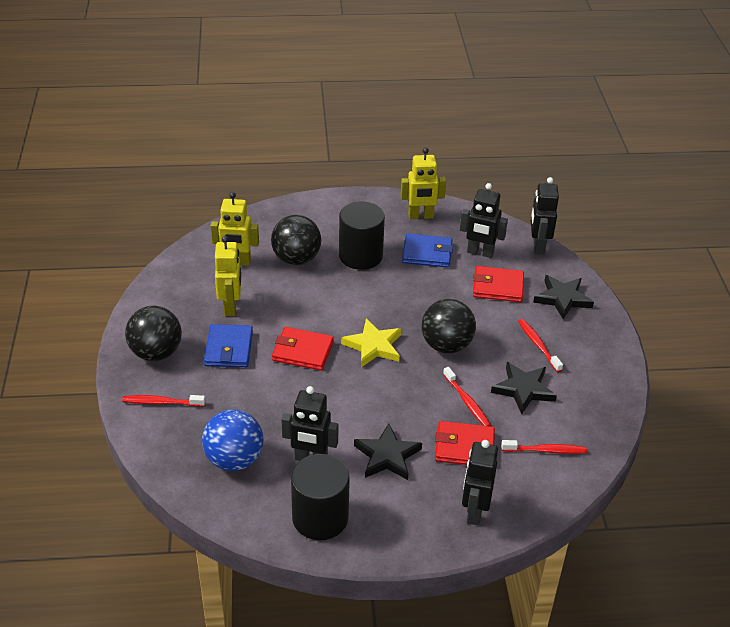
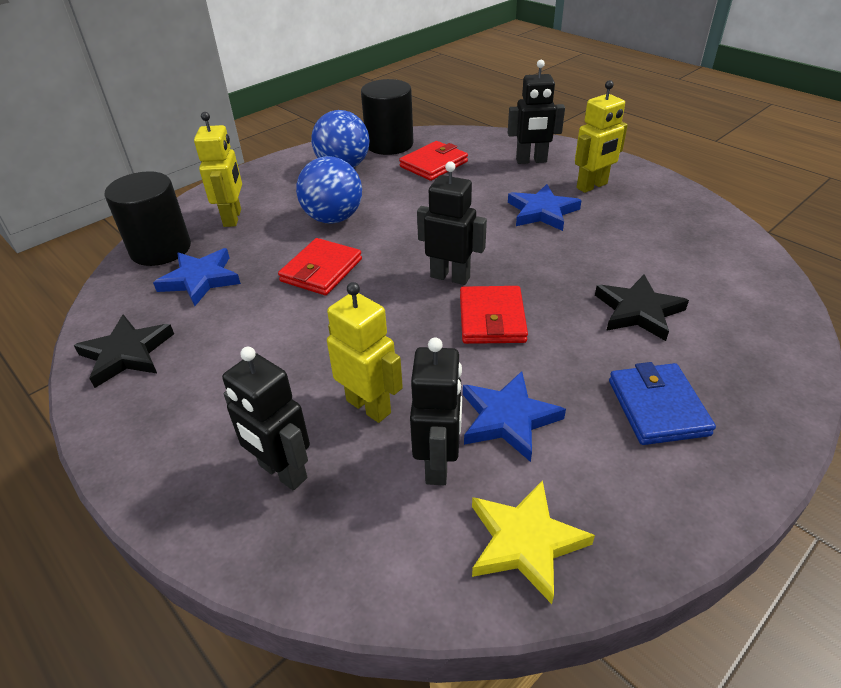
black ball: 3 -> 0
black star: 3 -> 2
blue ball: 1 -> 2
blue star: 0 -> 3
blue wallet: 2 -> 1
red toothbrush: 4 -> 0

